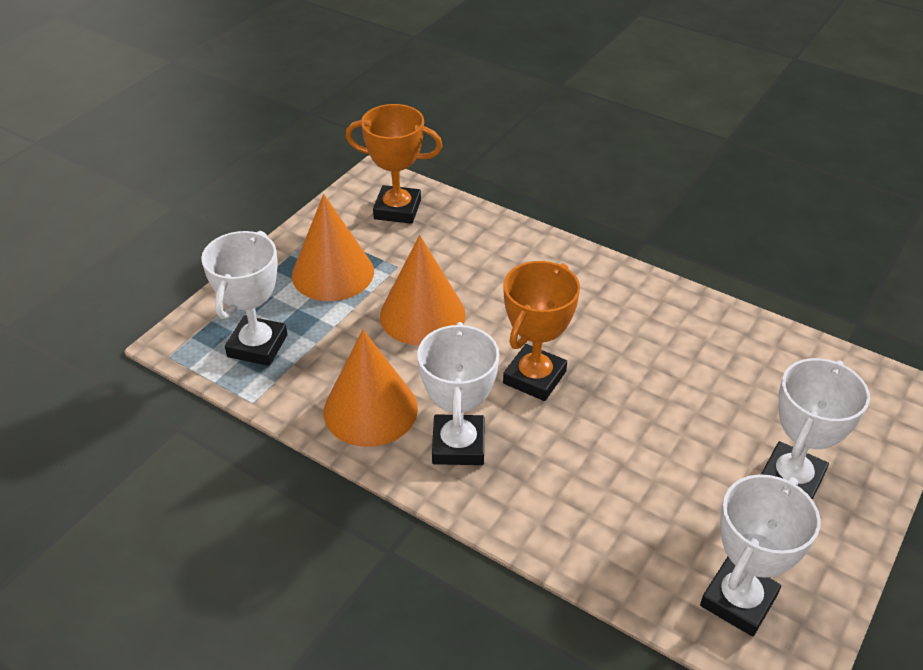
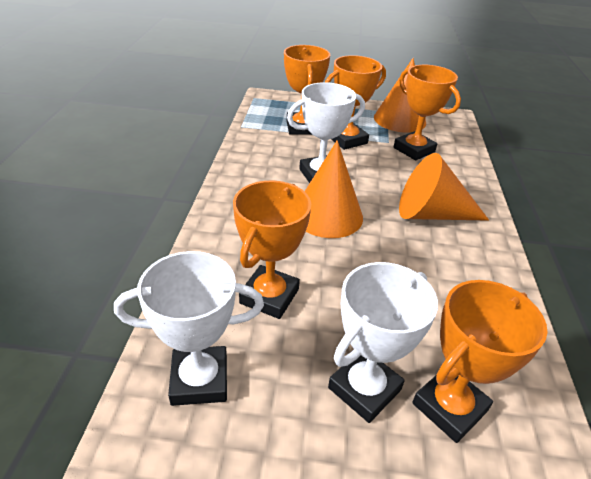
orange trophy: 2 -> 5
white trophy: 4 -> 3

